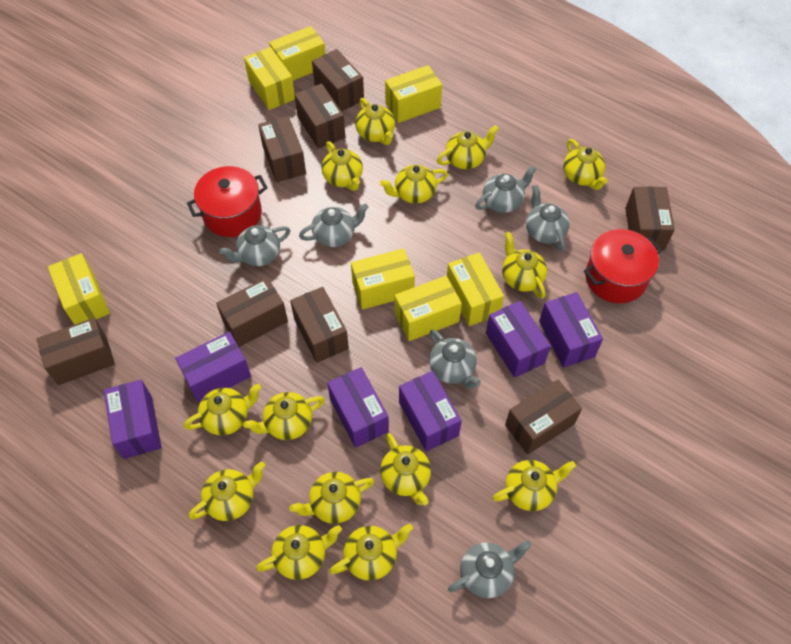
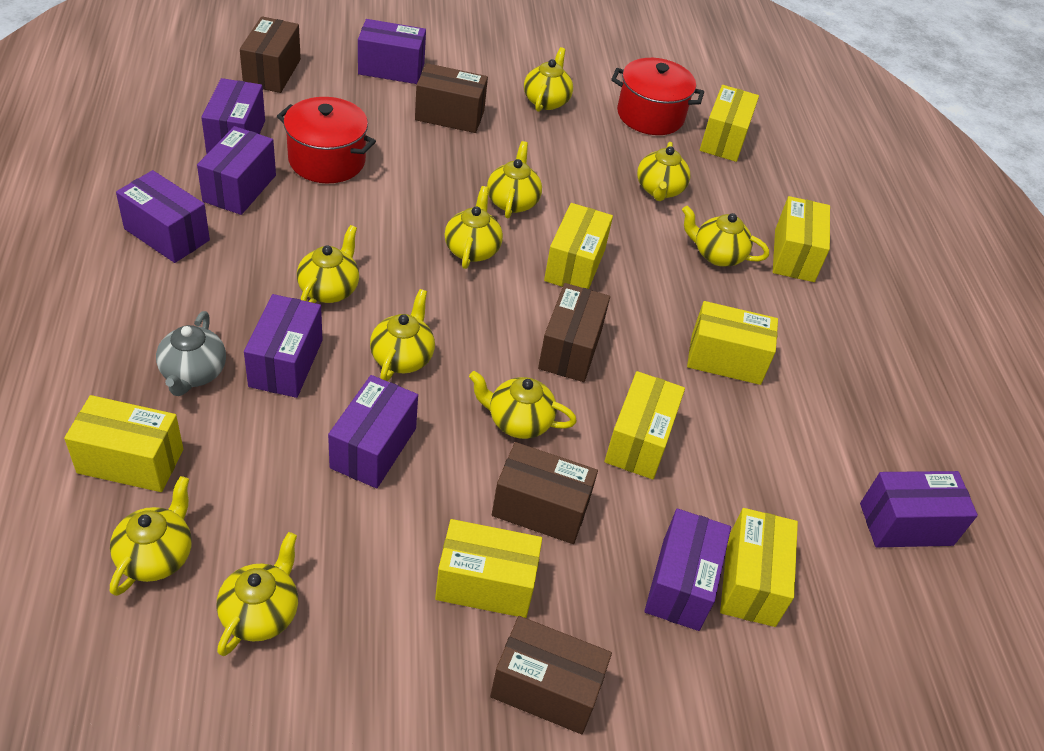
brown box: 8 -> 5
grey teapot: 6 -> 1
purple box: 6 -> 8
yellow box: 7 -> 8
yellow teapot: 14 -> 10

